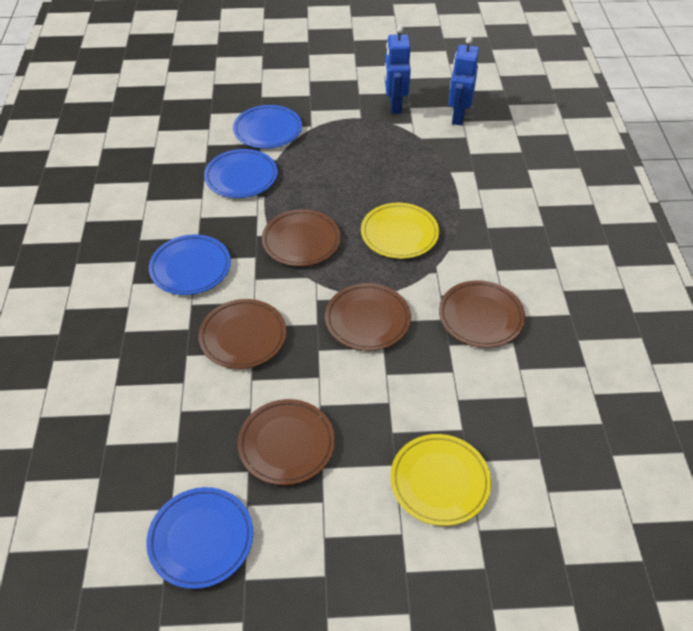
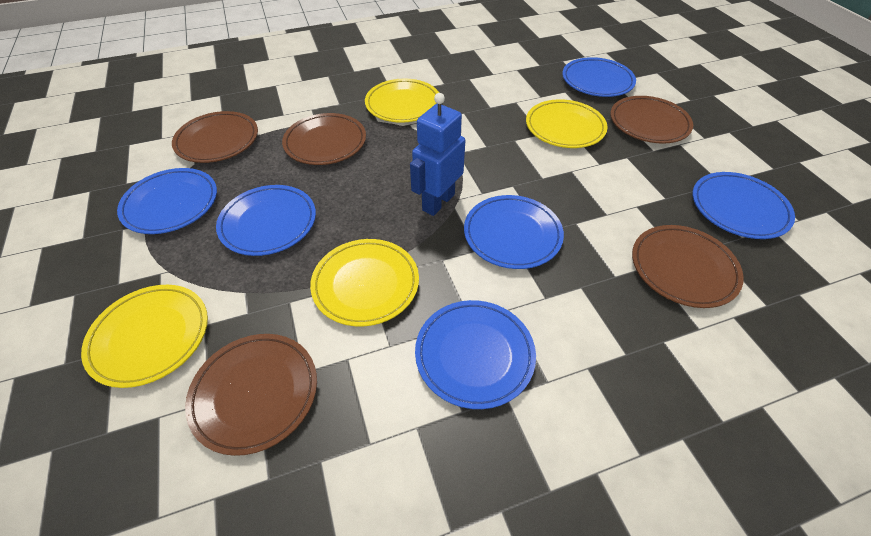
blue plate: 4 -> 6
blue robot: 2 -> 1
yellow plate: 2 -> 4

